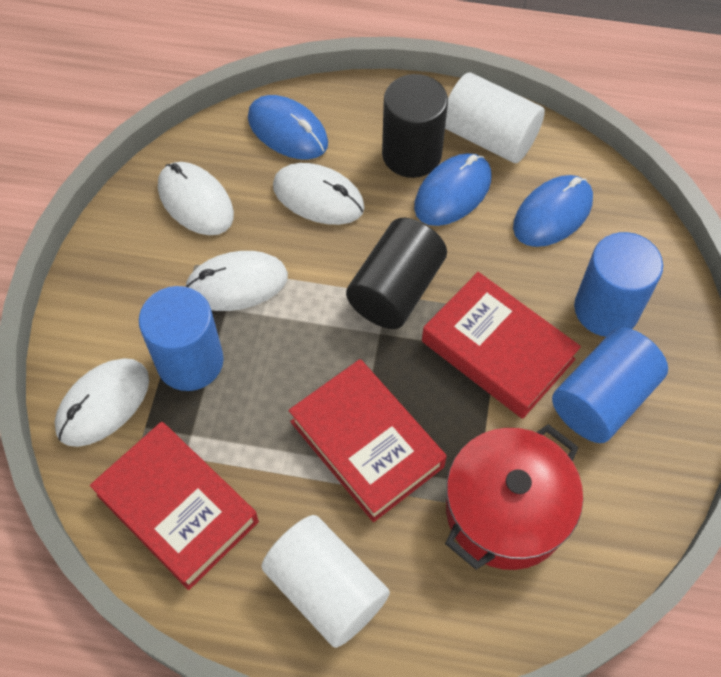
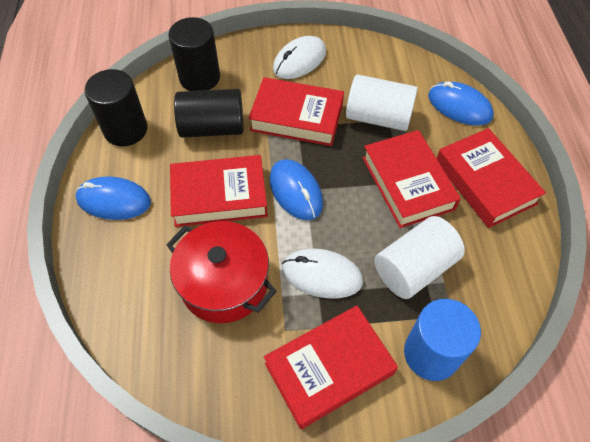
black cylinder: 2 -> 3
blue cylinder: 3 -> 1
red book: 3 -> 5
white mouse: 4 -> 2

